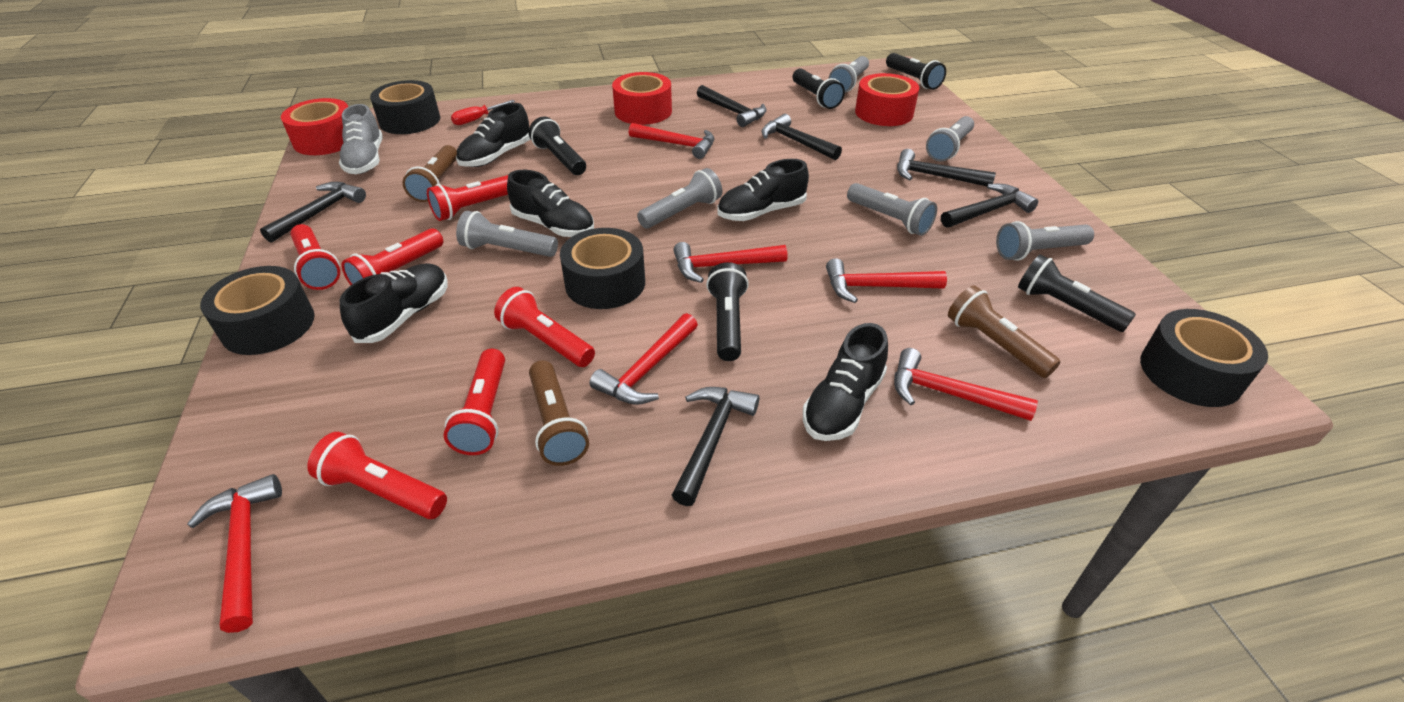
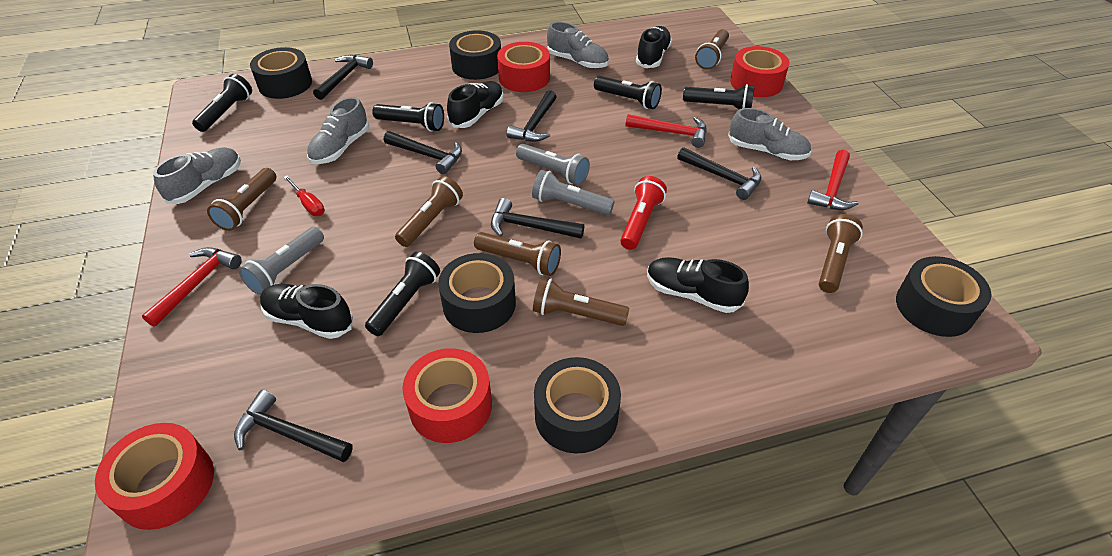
black shoe: 5 -> 4
black tape: 4 -> 5
brown flashlight: 3 -> 6
grey flashlight: 6 -> 3
grey shoe: 1 -> 4
red flashlight: 6 -> 1
red hammer: 6 -> 3
red tape: 3 -> 4

